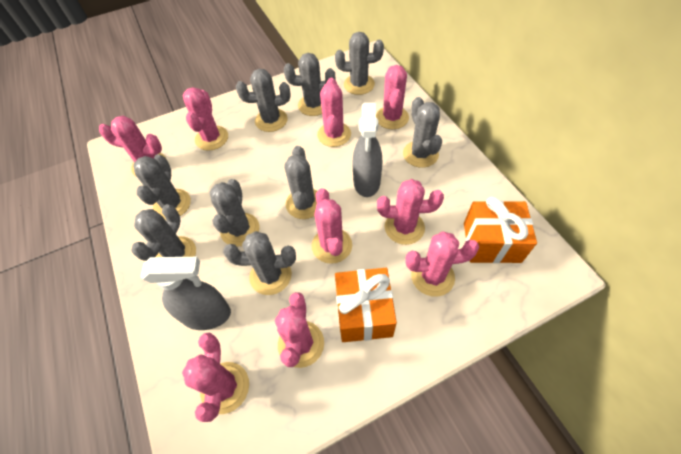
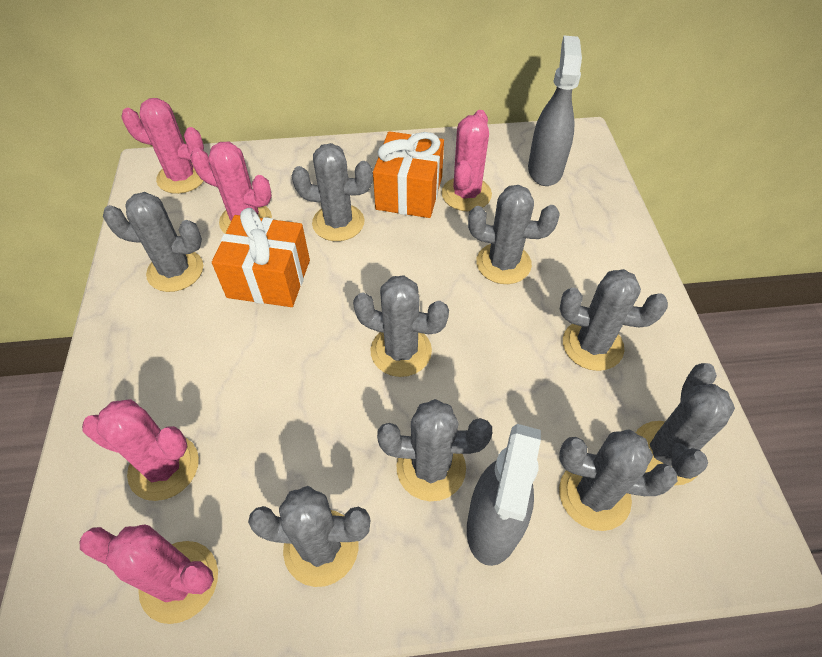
pink cactus: 9 -> 5

